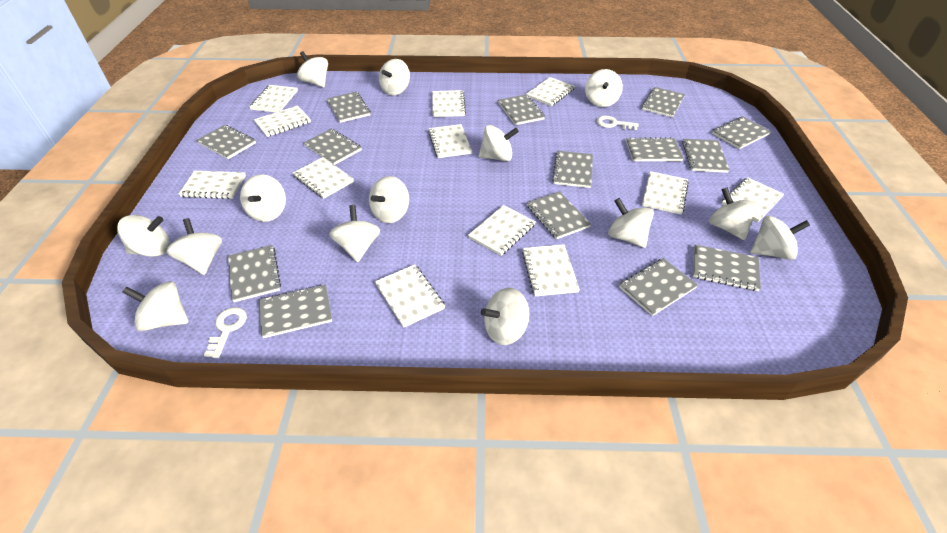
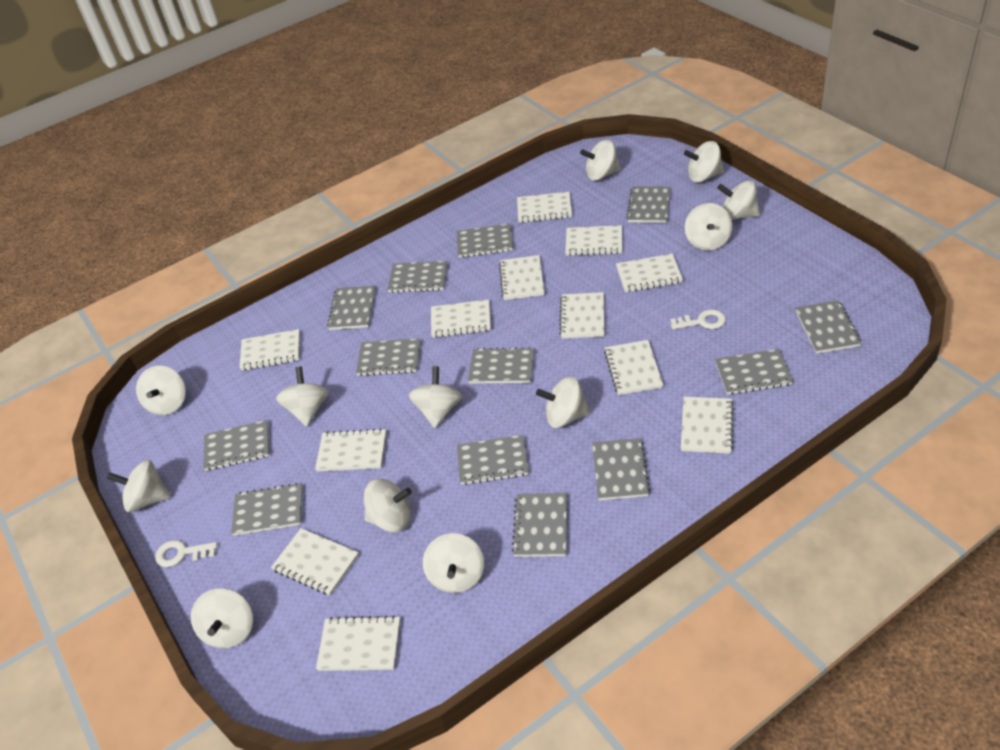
grey notebook: 14 -> 13
white spinning top: 14 -> 12

